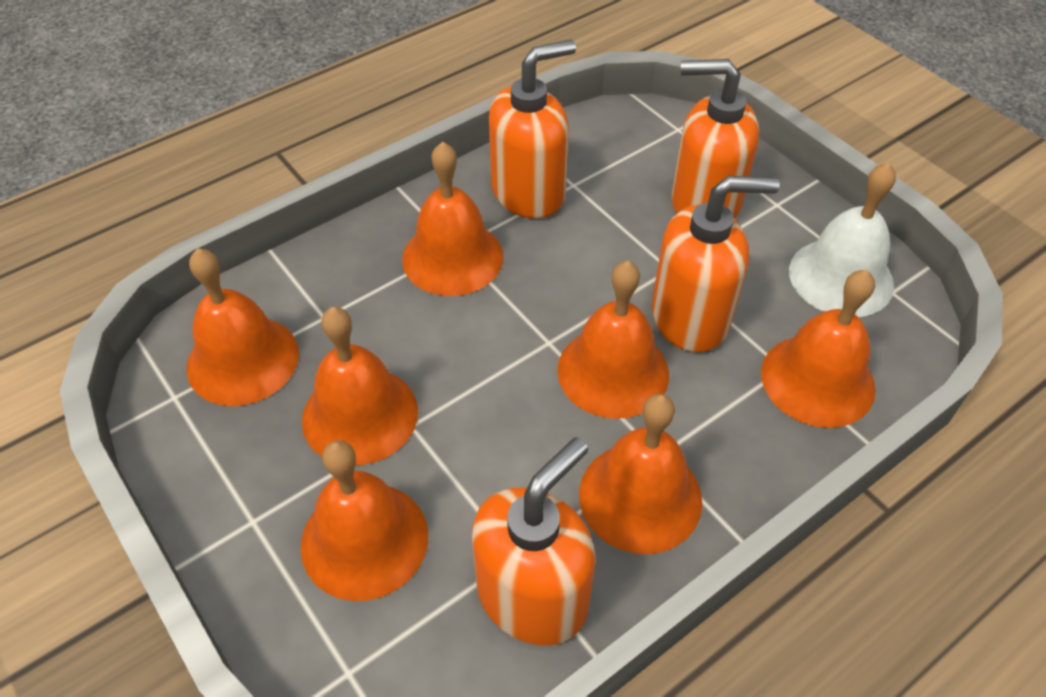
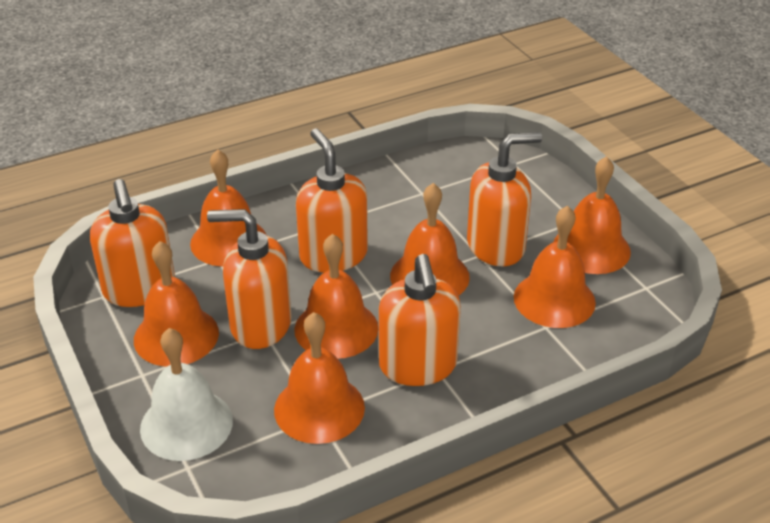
orange soap dispenser: 4 -> 5

